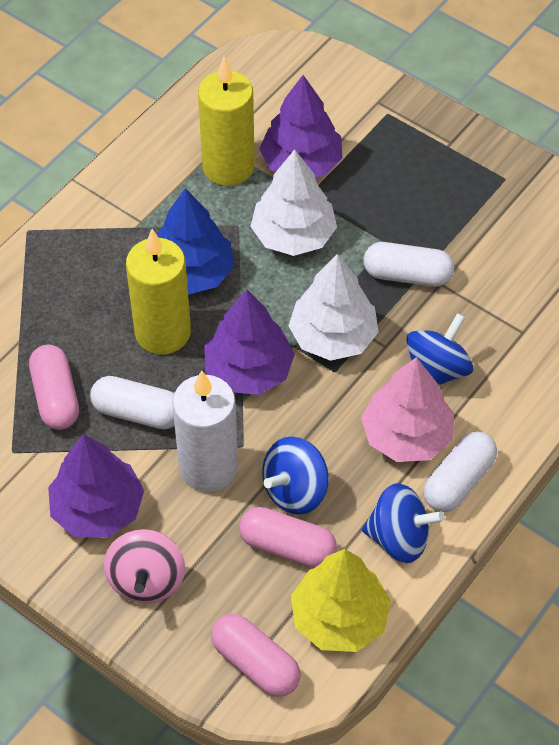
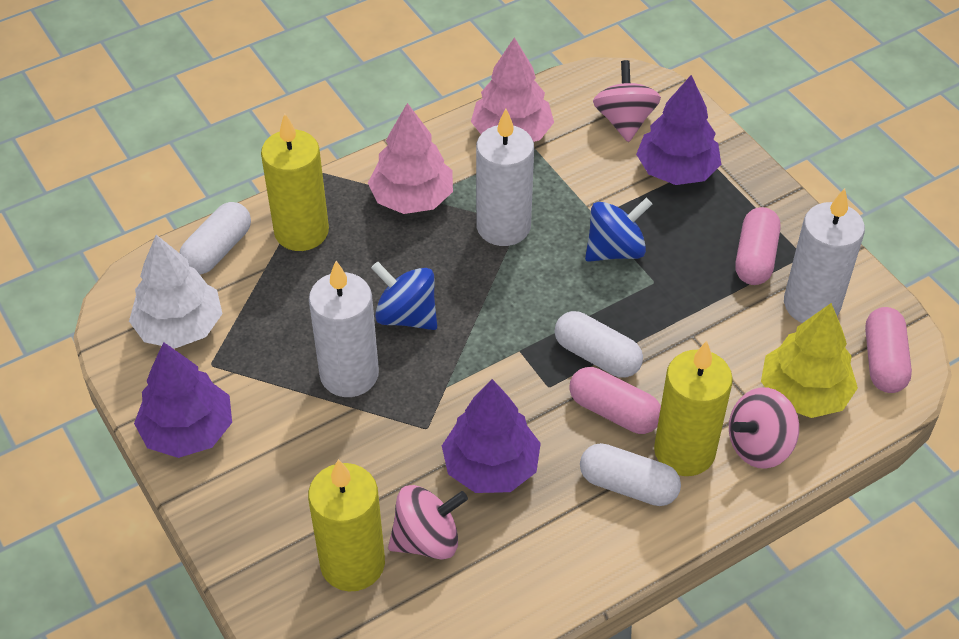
blue spinning top: 3 -> 2
blue tree: 1 -> 0
pink spinning top: 1 -> 3
pink tree: 1 -> 2
white candle: 1 -> 3
white tree: 2 -> 1
yellow candle: 2 -> 3

